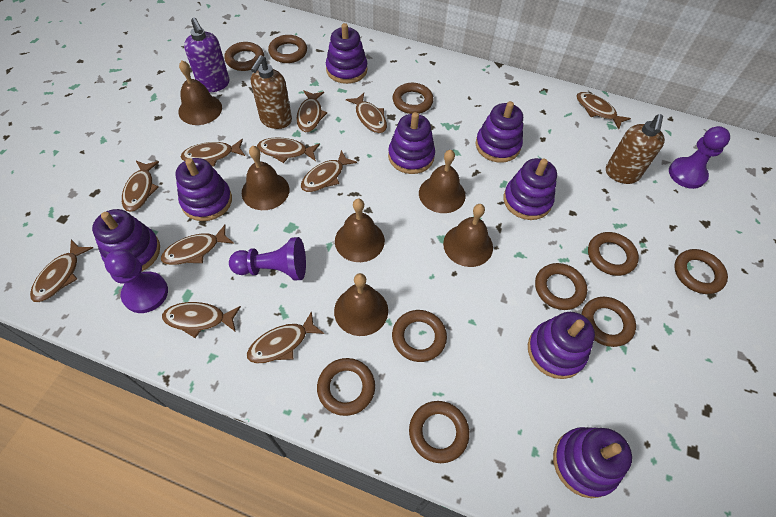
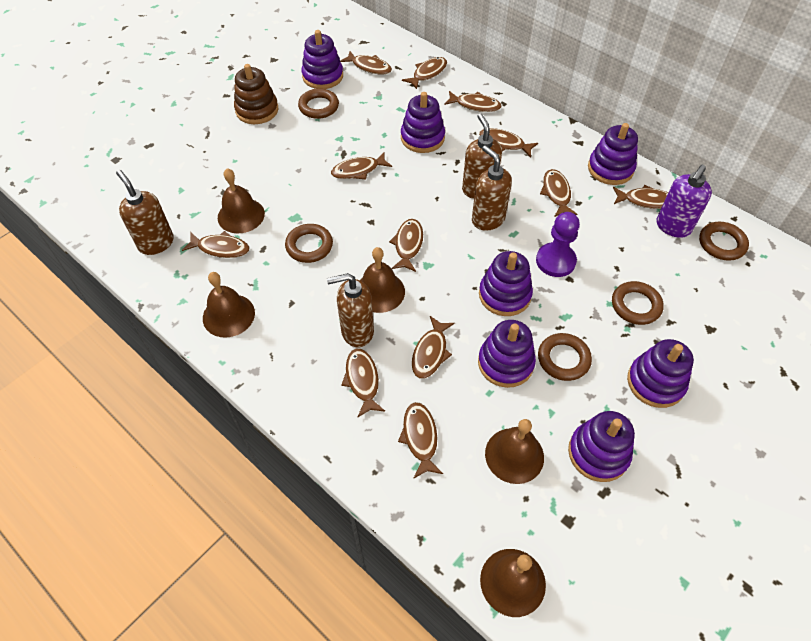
brown bell: 6 -> 5
brown fish: 11 -> 12
brown ring: 10 -> 5
brown soap dispenser: 2 -> 4
brown stacking toy: 0 -> 1
purple pawn: 3 -> 1
purple stacking toy: 8 -> 7

